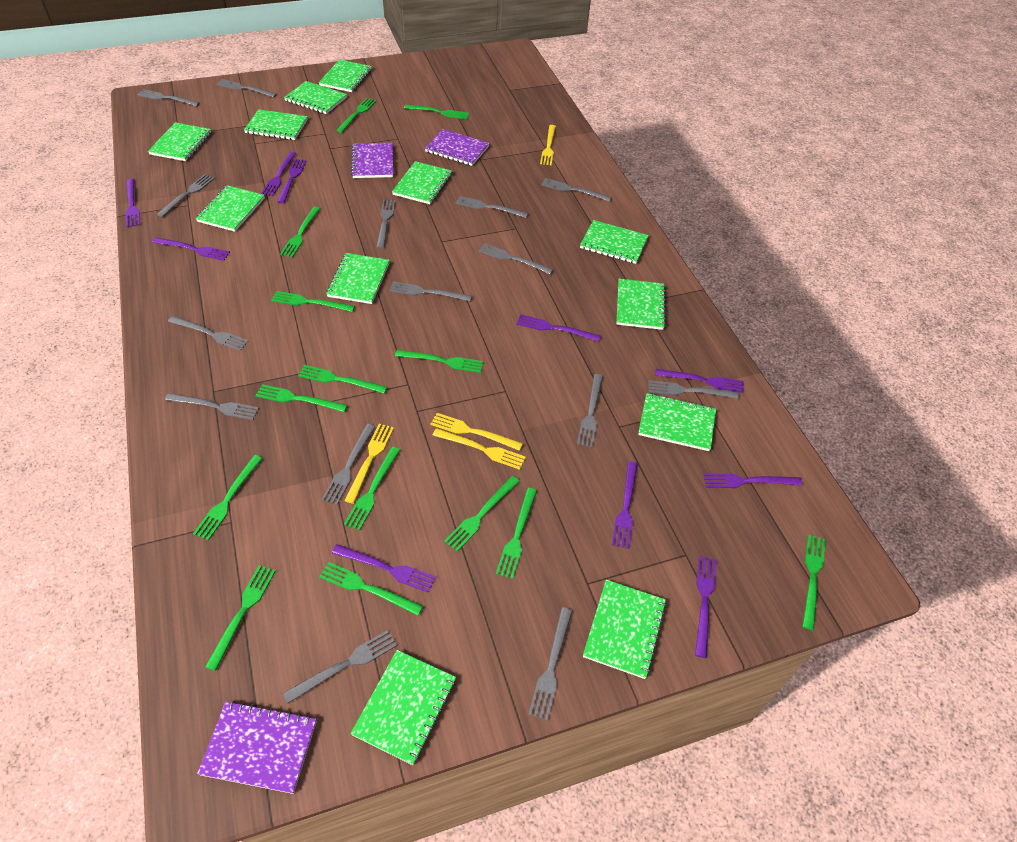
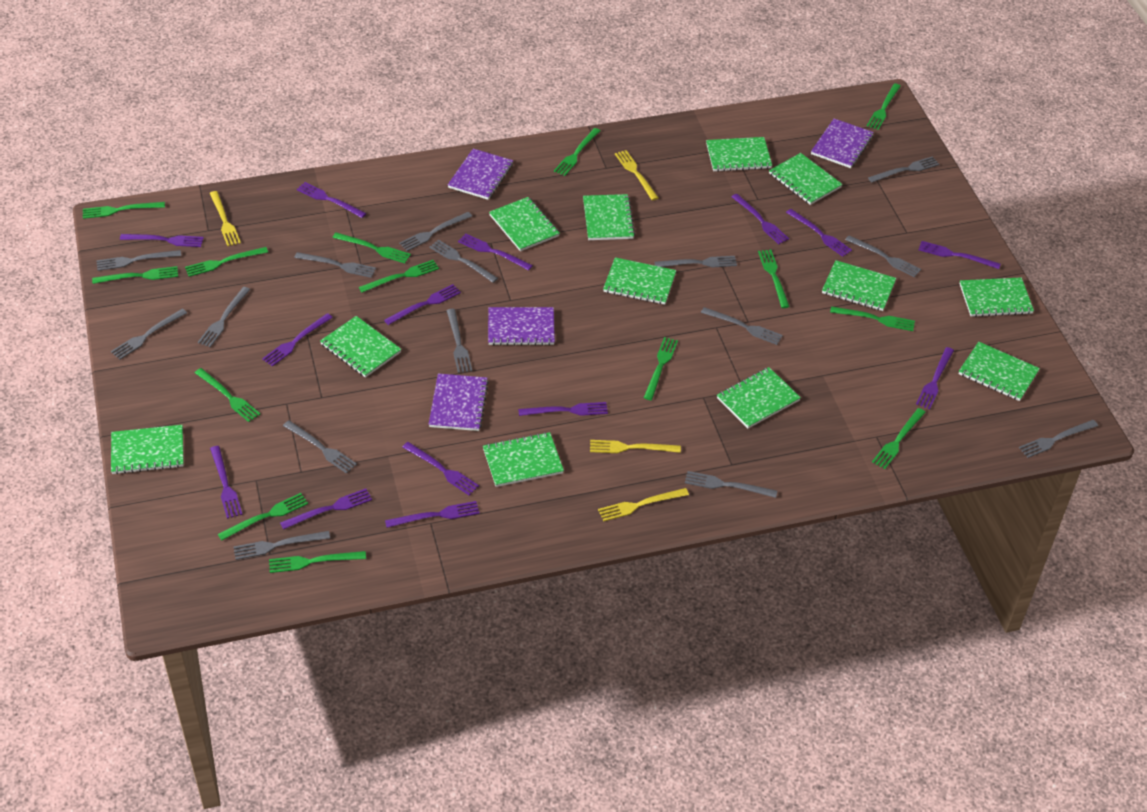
purple fork: 10 -> 14
purple notebook: 3 -> 4

